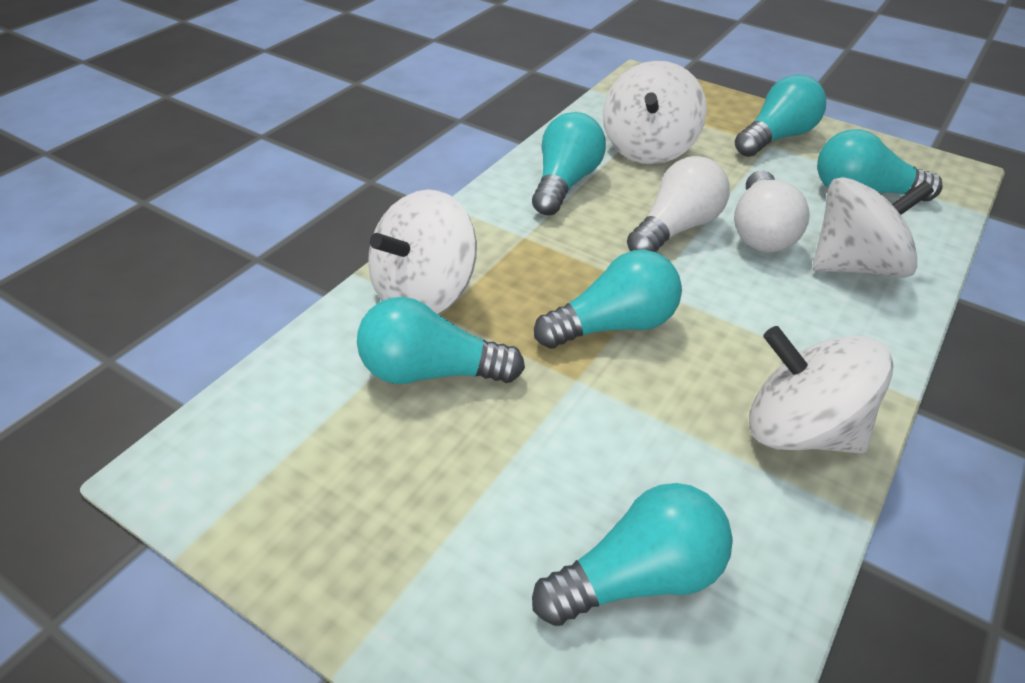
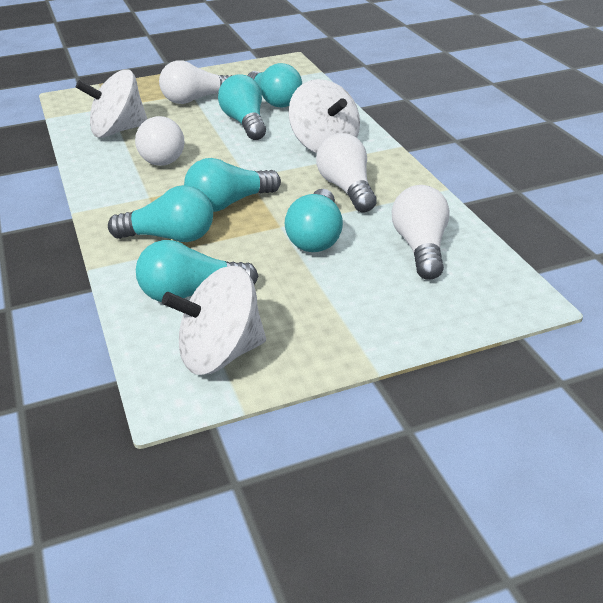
white light bulb: 2 -> 4
white spinning top: 4 -> 3

